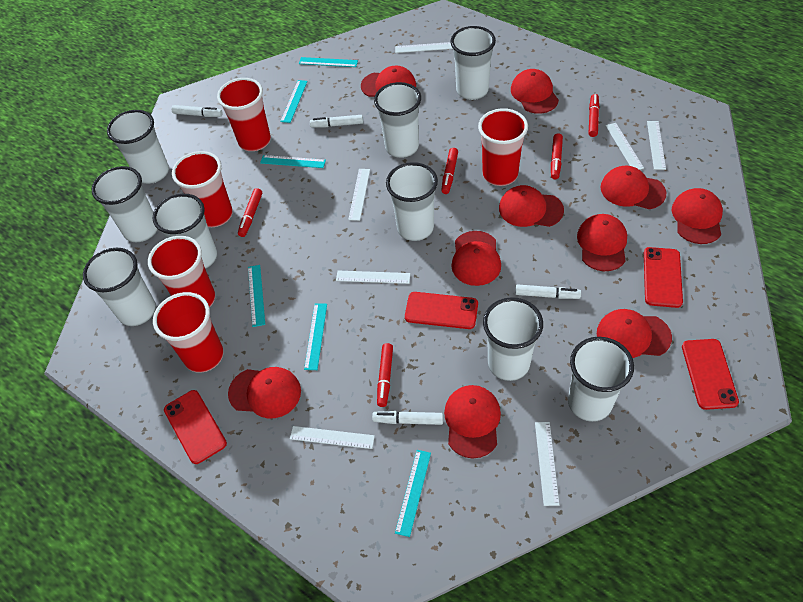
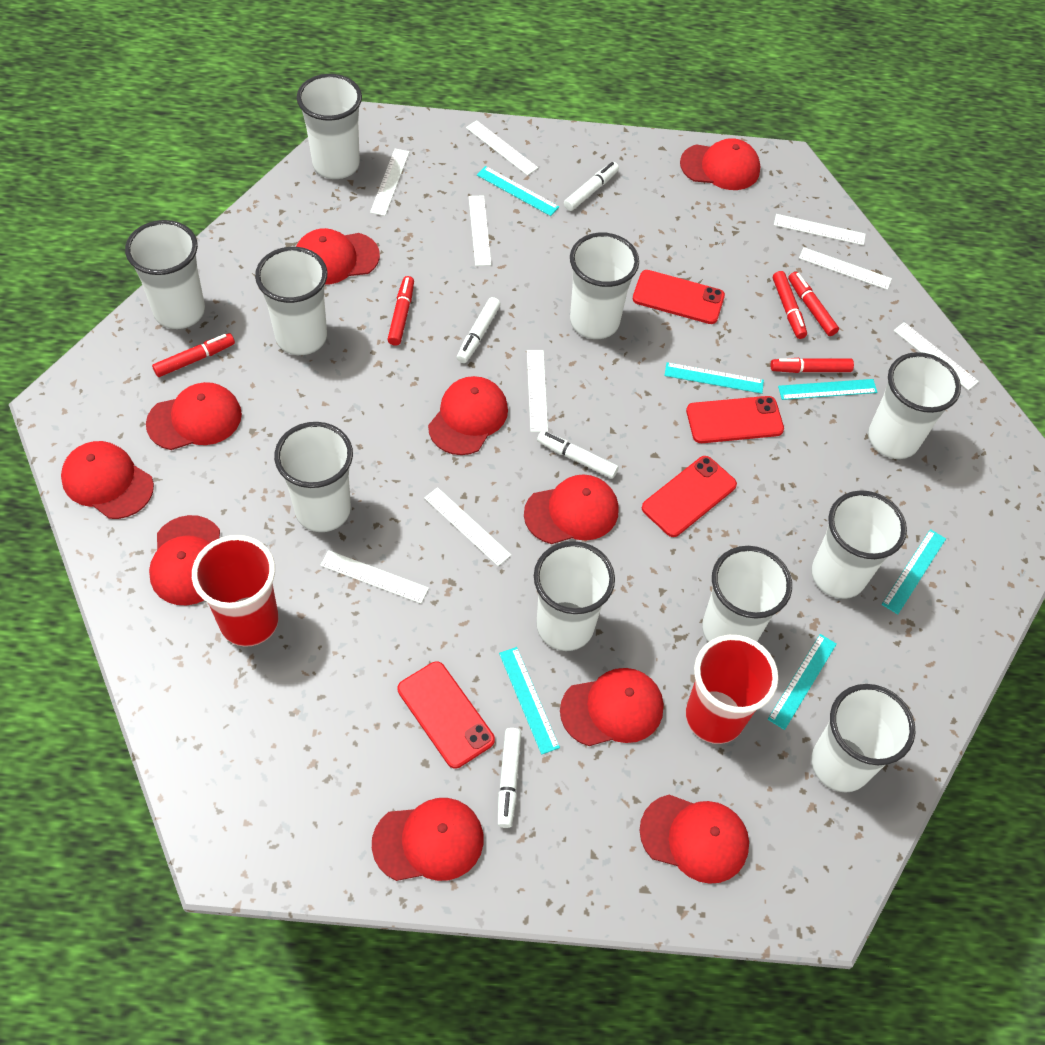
red cup: 5 -> 2
white cup: 9 -> 10
white ruler: 7 -> 9

